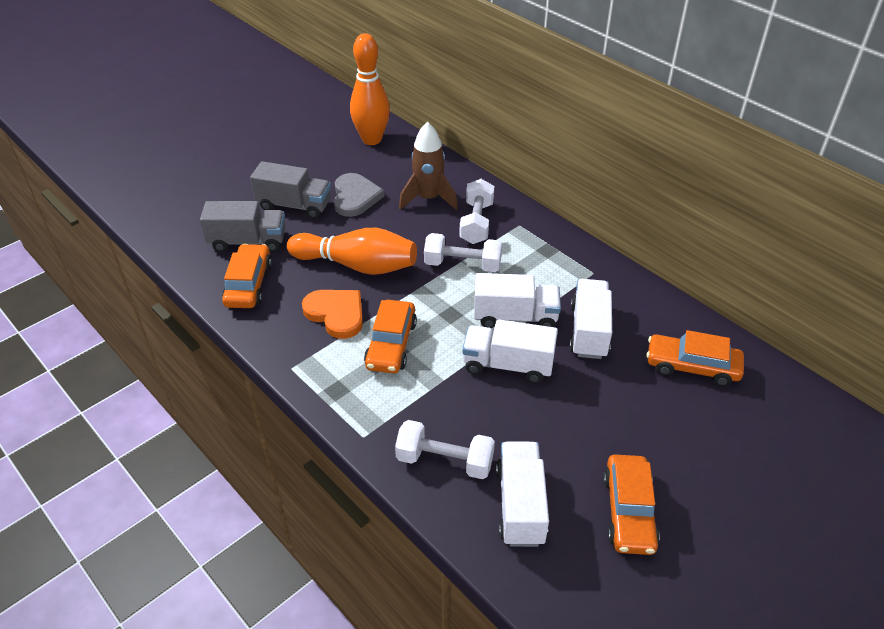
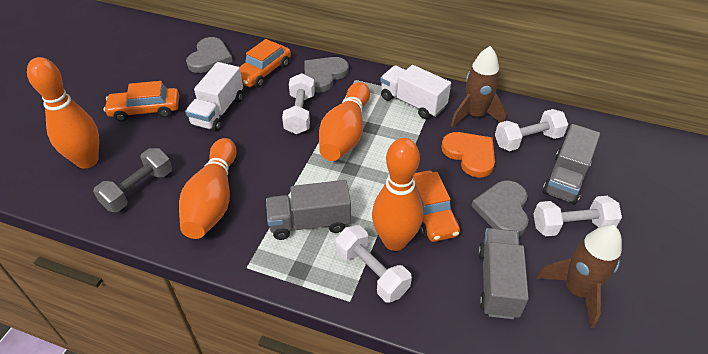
brown rocket: 1 -> 2
grey dumbbell: 0 -> 1
grey heart: 1 -> 3
grey truck: 2 -> 3
orange bowling pin: 2 -> 4
orange car: 4 -> 3
white dumbbell: 3 -> 4
white truck: 4 -> 2

